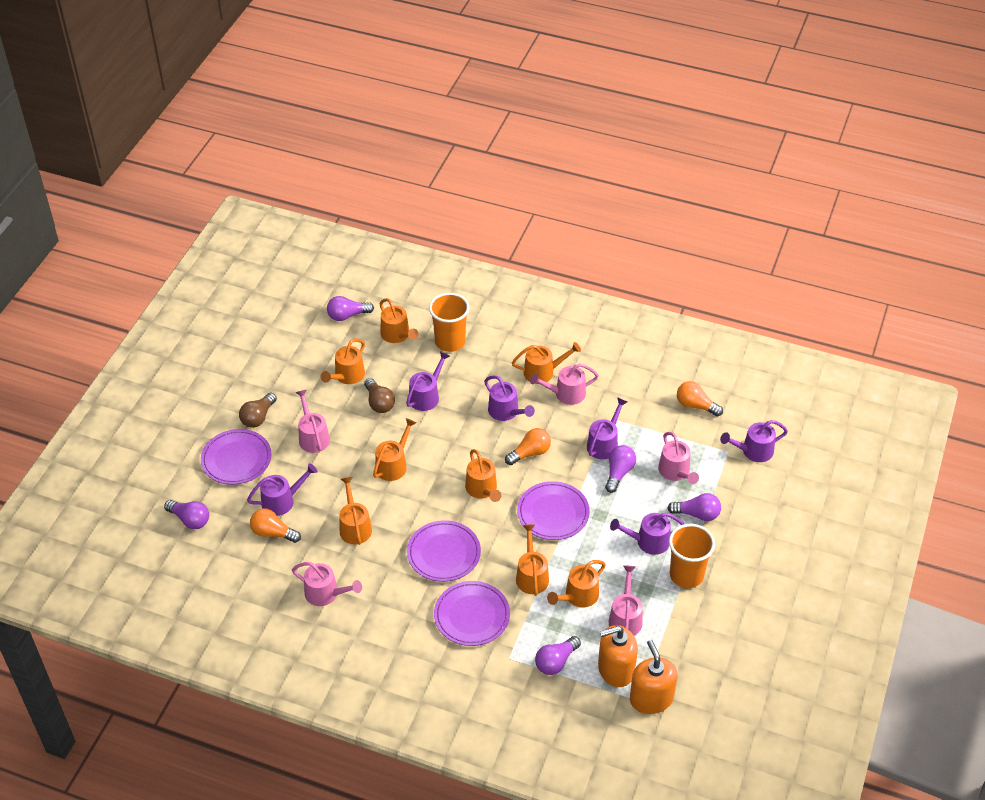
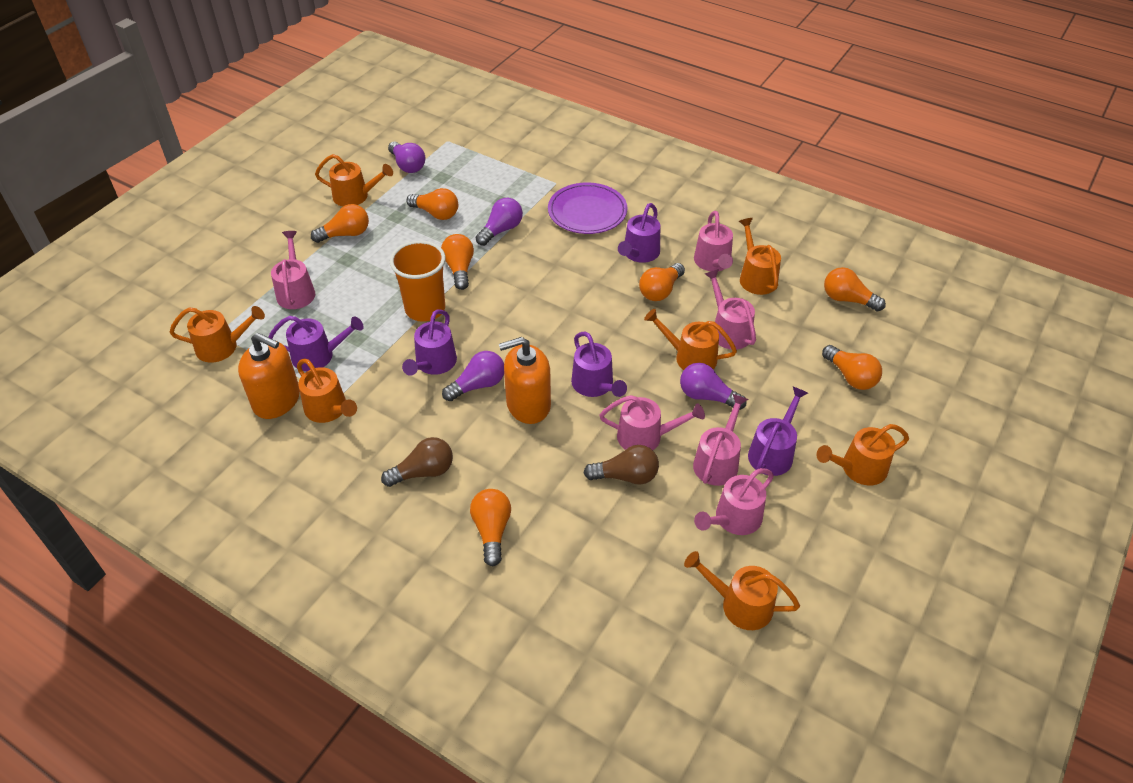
orange cup: 2 -> 1
orange light bulb: 3 -> 7
orange watering can: 8 -> 7
pink watering can: 5 -> 6
purple light bulb: 5 -> 4
purple plate: 4 -> 1
purple watering can: 6 -> 5

